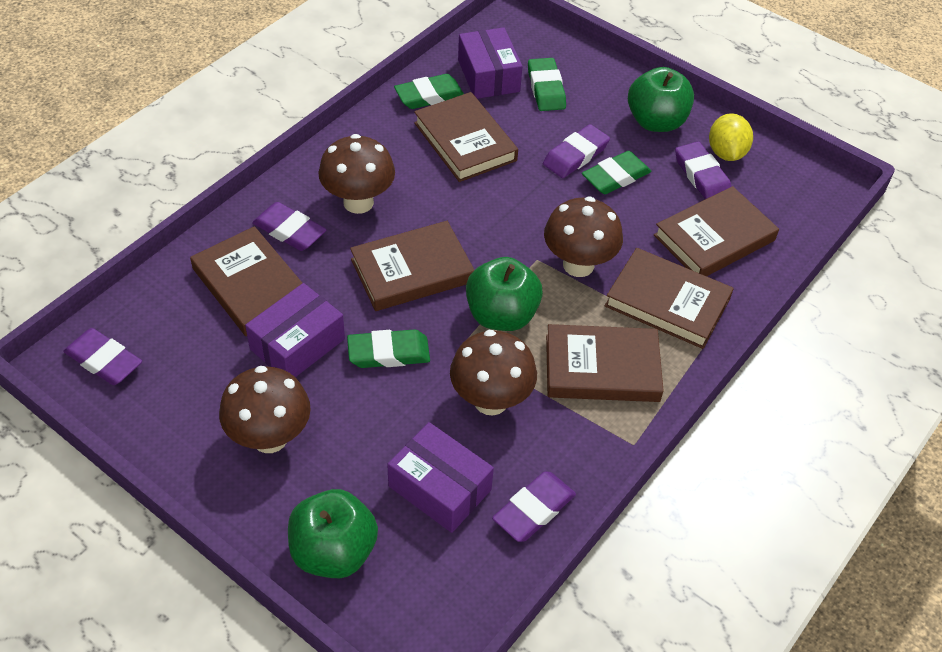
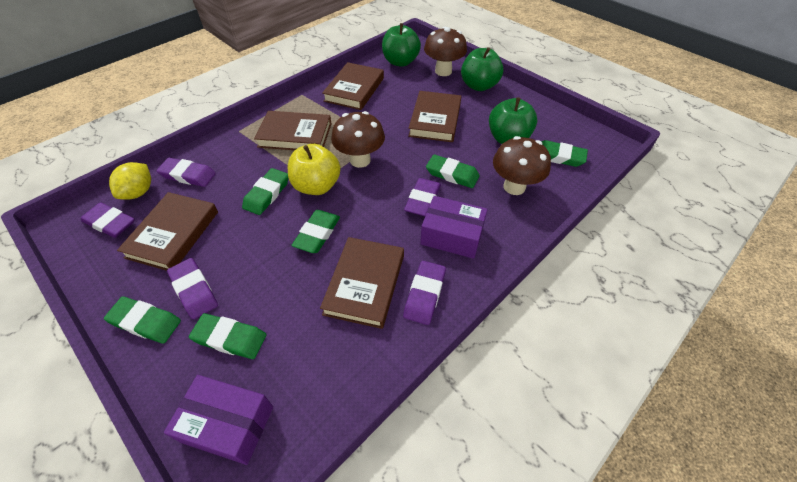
brown book: 6 -> 5
brown mushroom: 4 -> 3
green eraser: 4 -> 6
purple box: 3 -> 2
yellow apple: 0 -> 1

